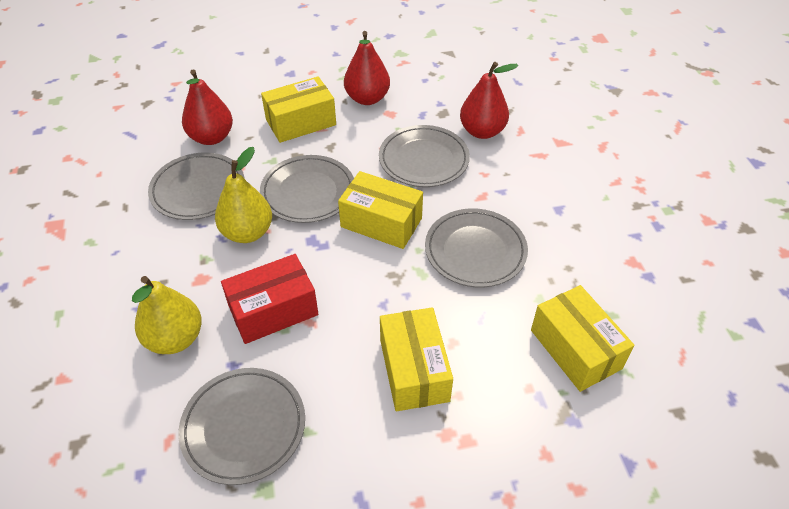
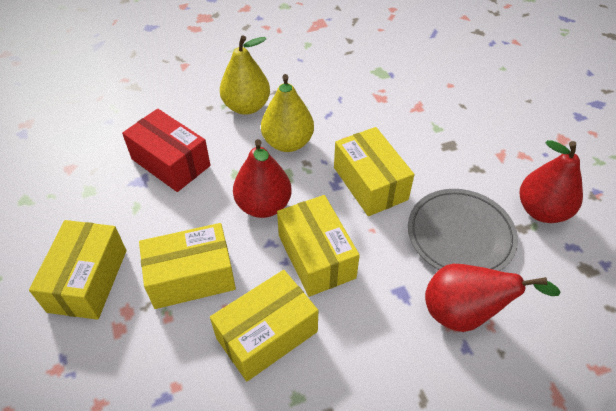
grey plate: 5 -> 1
yellow box: 4 -> 5

